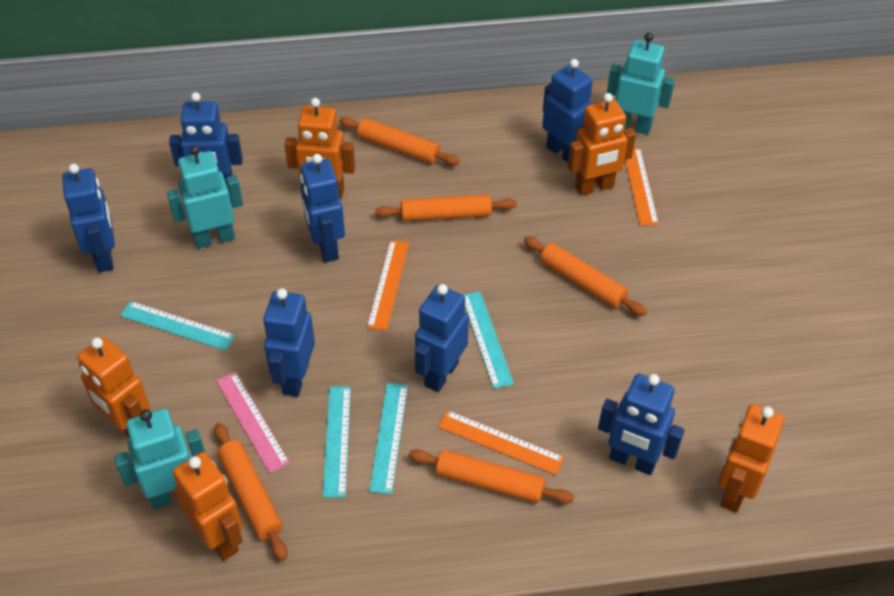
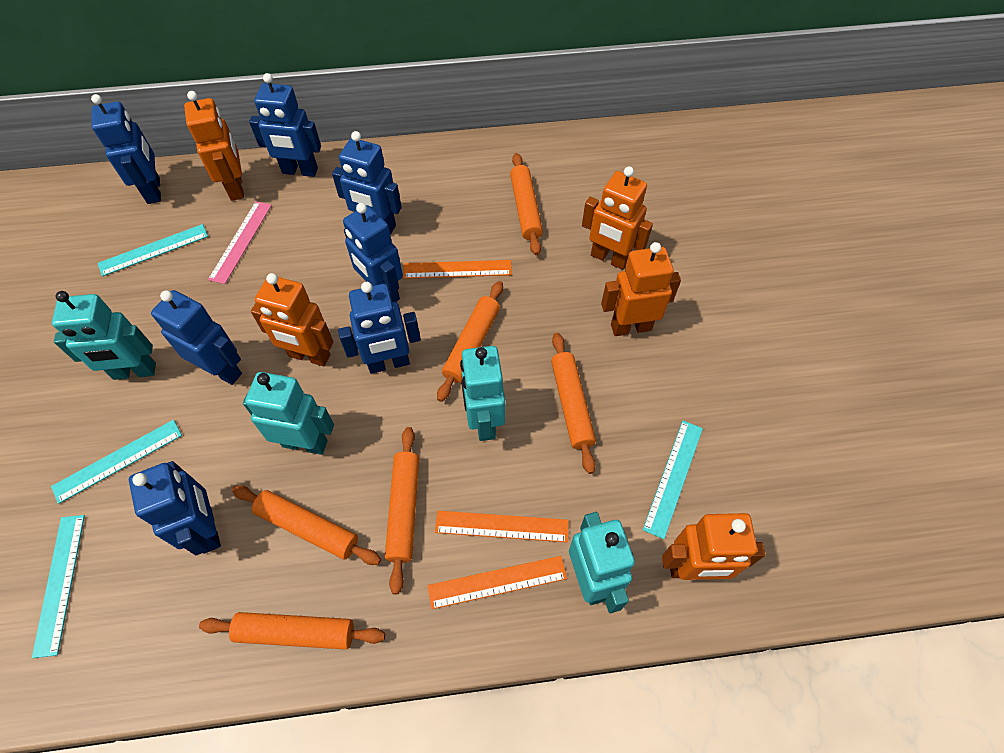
orange rolling pin: 5 -> 6
turquoise robot: 3 -> 4

